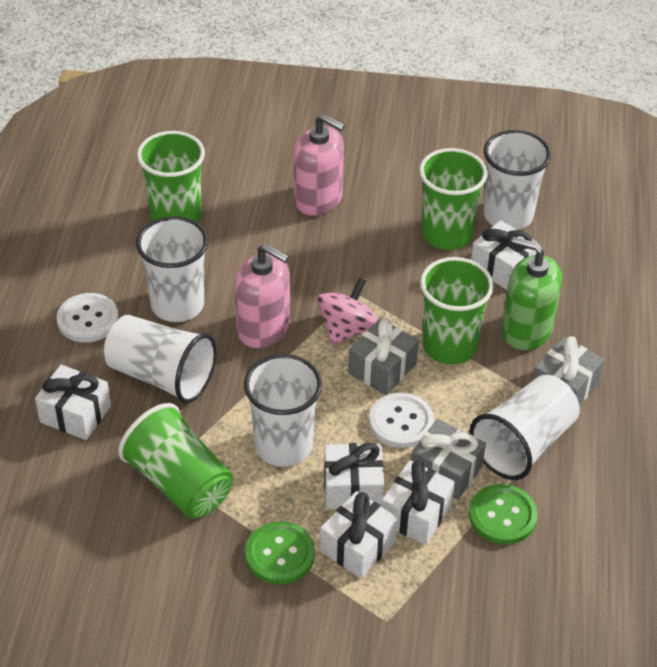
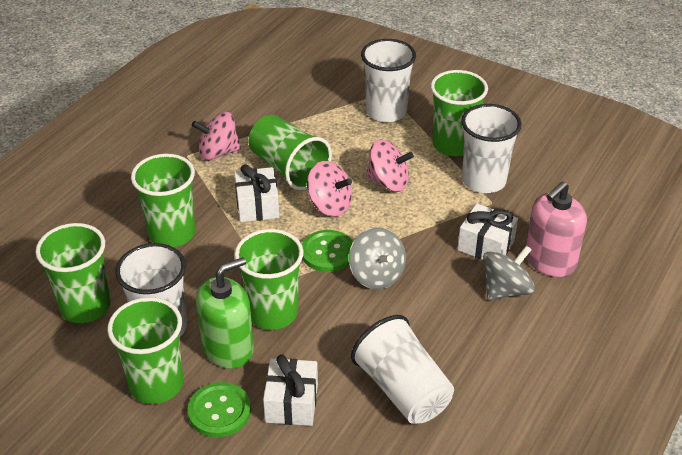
green cup: 4 -> 6
grey gift: 3 -> 0
grey spinning top: 0 -> 2
pink soap dispenser: 2 -> 1
pink spinning top: 1 -> 3
white button: 2 -> 0
white cup: 5 -> 4
white gift: 5 -> 3

